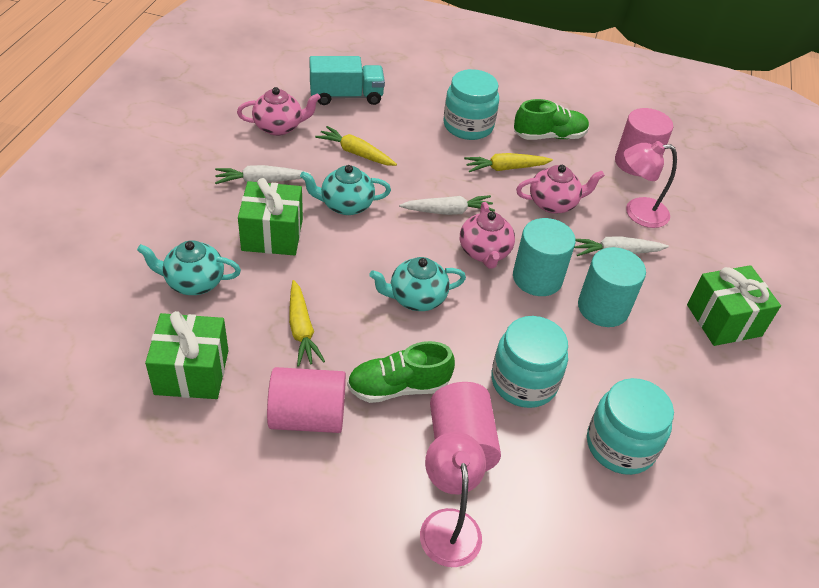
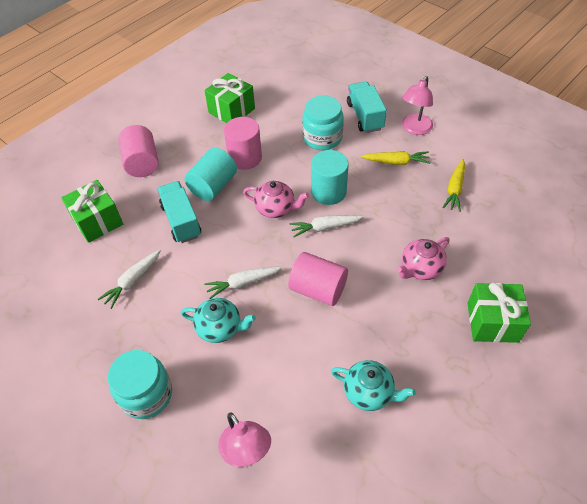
green shoe: 2 -> 0
pink teapot: 3 -> 2
turquoise jar: 3 -> 2
turquoise teapot: 3 -> 2
turquoise truck: 1 -> 2
yellow carrot: 3 -> 2

